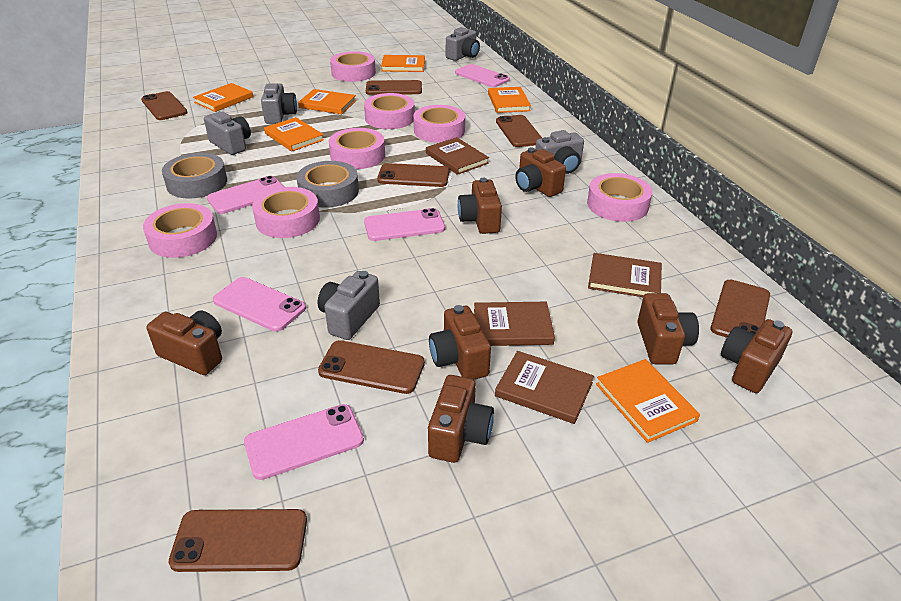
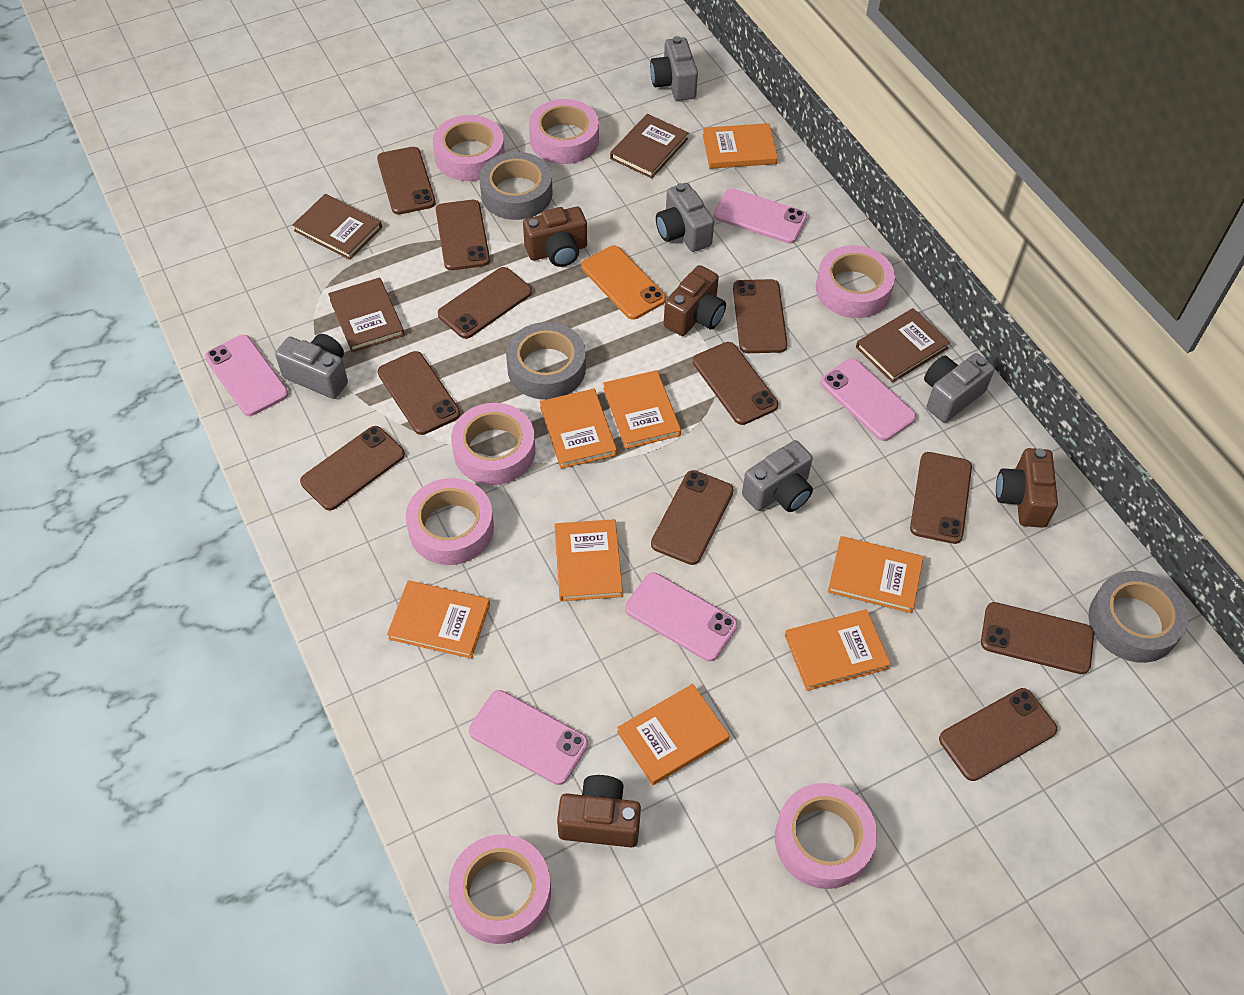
brown camera: 7 -> 4
brown phone: 7 -> 11
grey tape: 2 -> 3
orange book: 6 -> 8
orange phone: 0 -> 1

